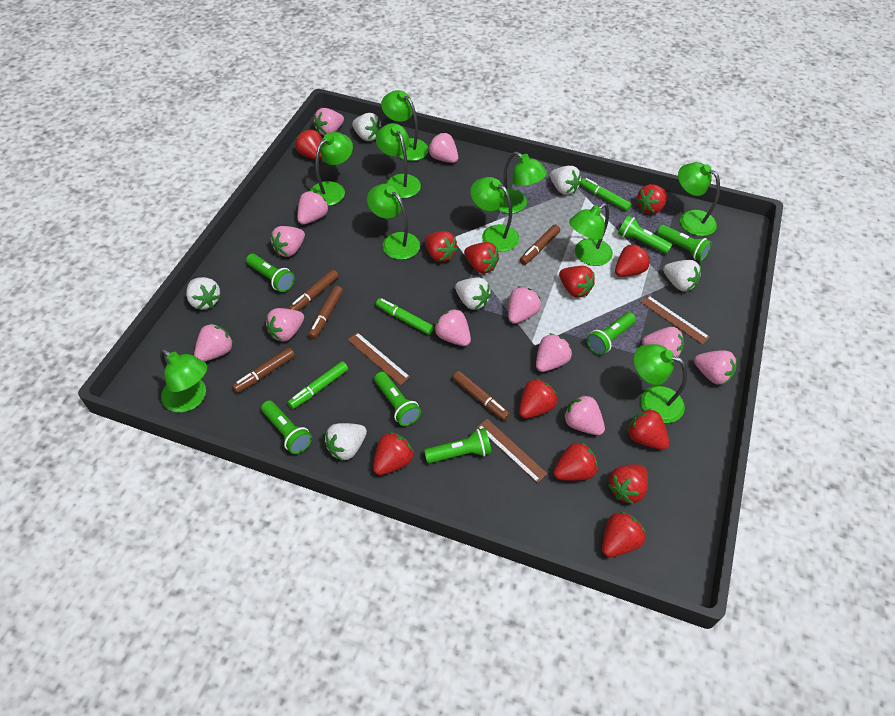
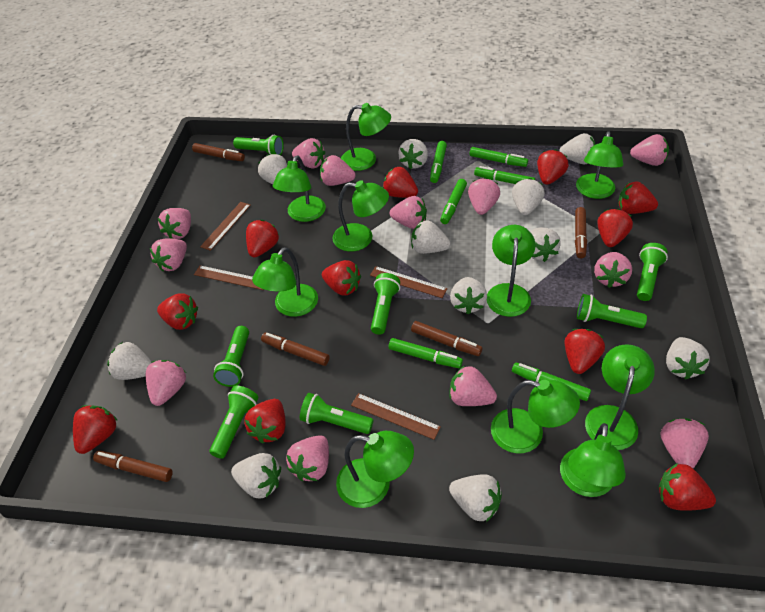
brown ruler: 3 -> 4
green marker: 3 -> 6
red strawberry: 12 -> 11
white strawberry: 6 -> 11

